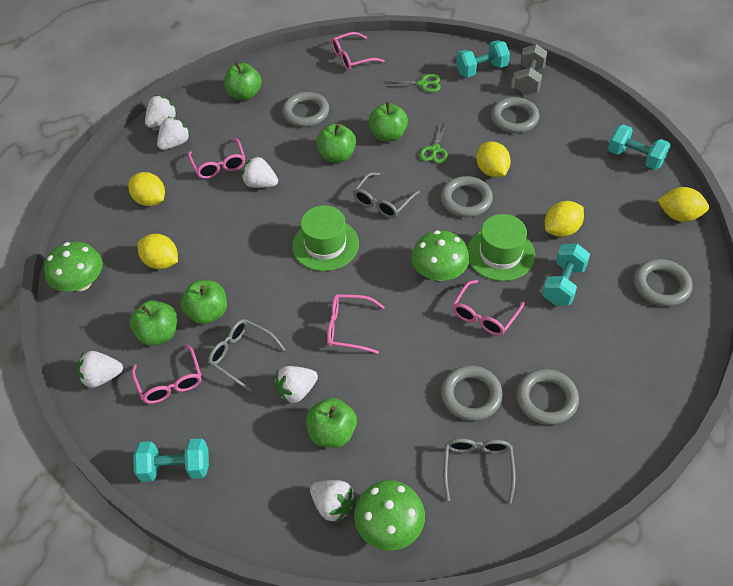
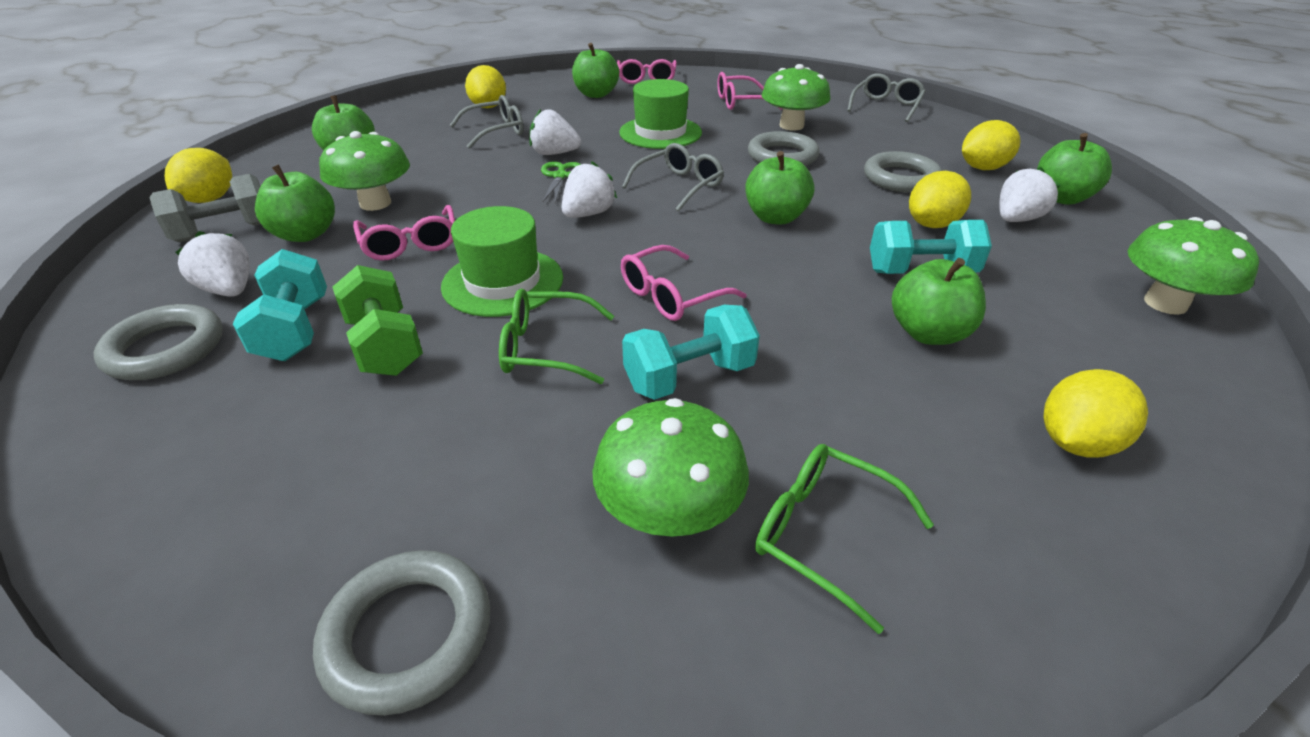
green dumbbell: 0 -> 1
green glasses: 0 -> 2
green mushroom: 3 -> 4
green scissors: 2 -> 1
grey ring: 6 -> 4
pink glasses: 5 -> 4
turquoise dumbbell: 4 -> 3
white strawberry: 6 -> 4

